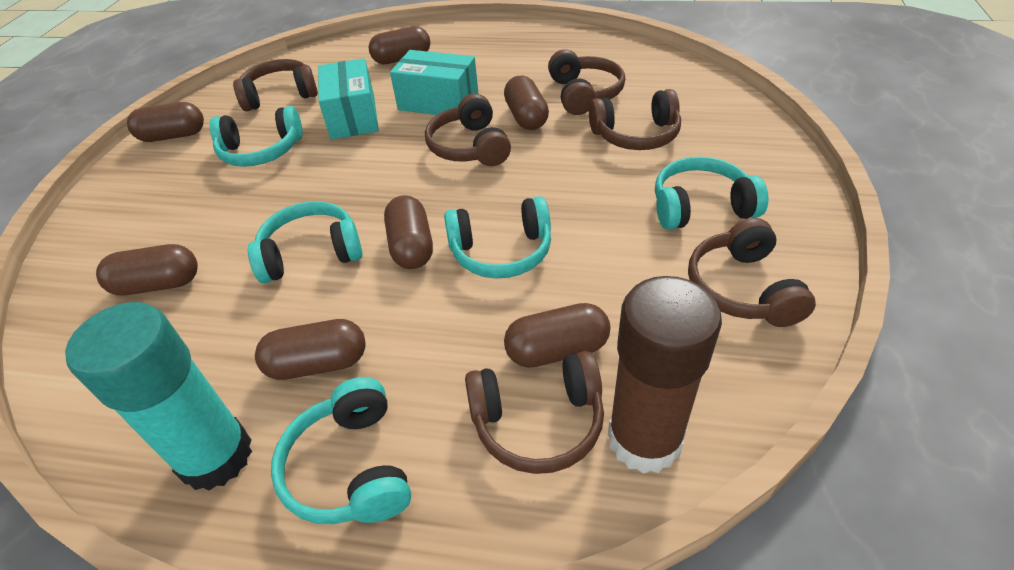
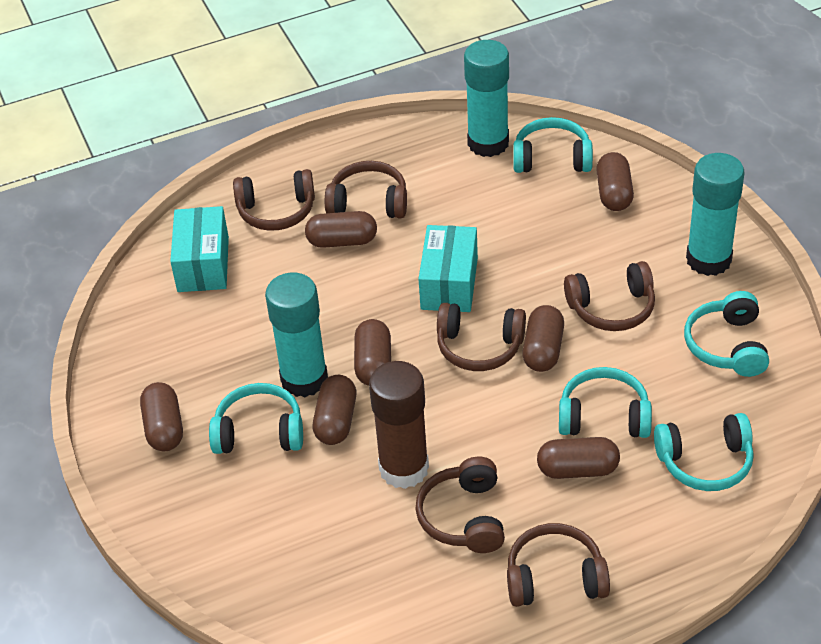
turquoise glue stick: 1 -> 3

